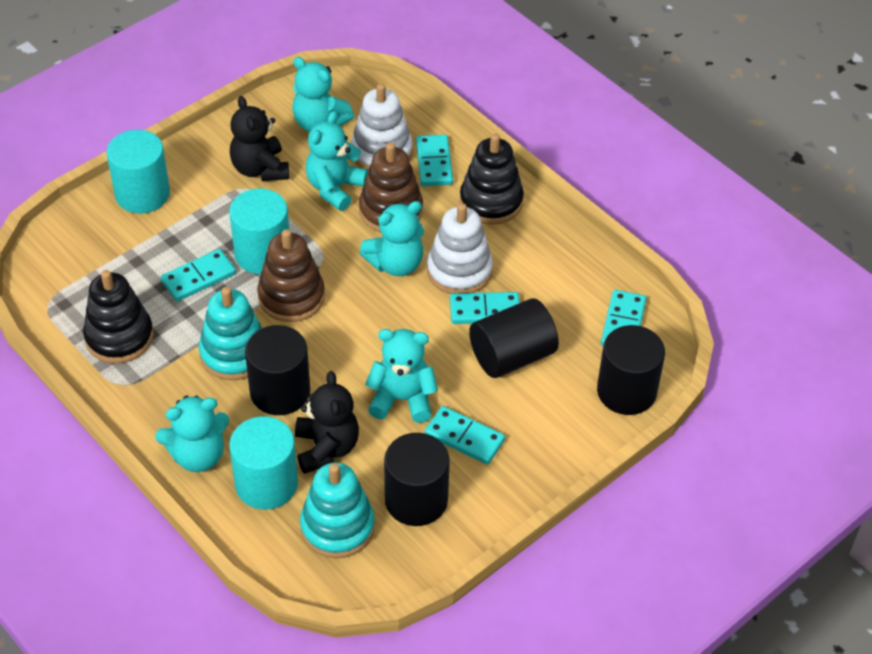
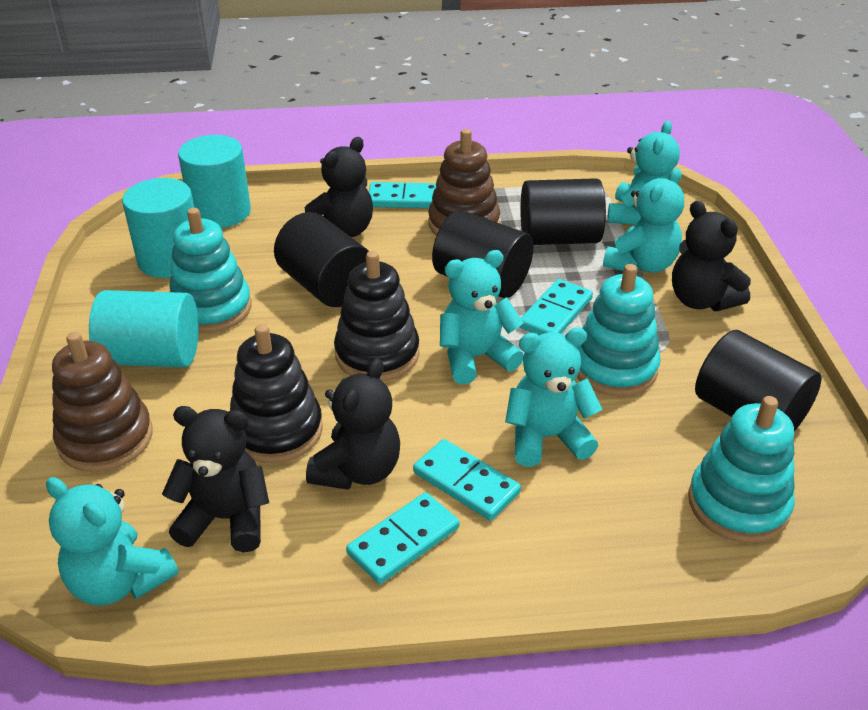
black teddy bear: 2 -> 4
turquoise domino: 5 -> 4
turquoise stacking toy: 2 -> 3
white stacking toy: 2 -> 0

